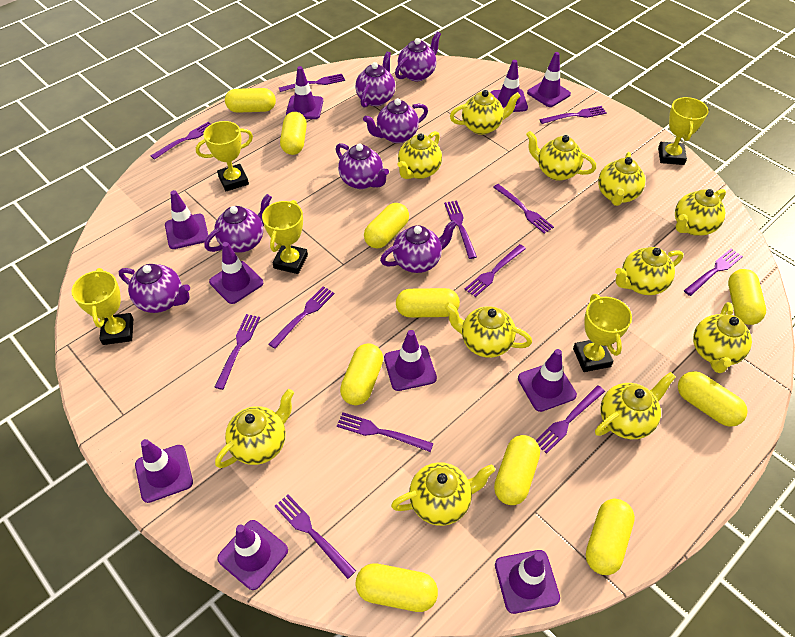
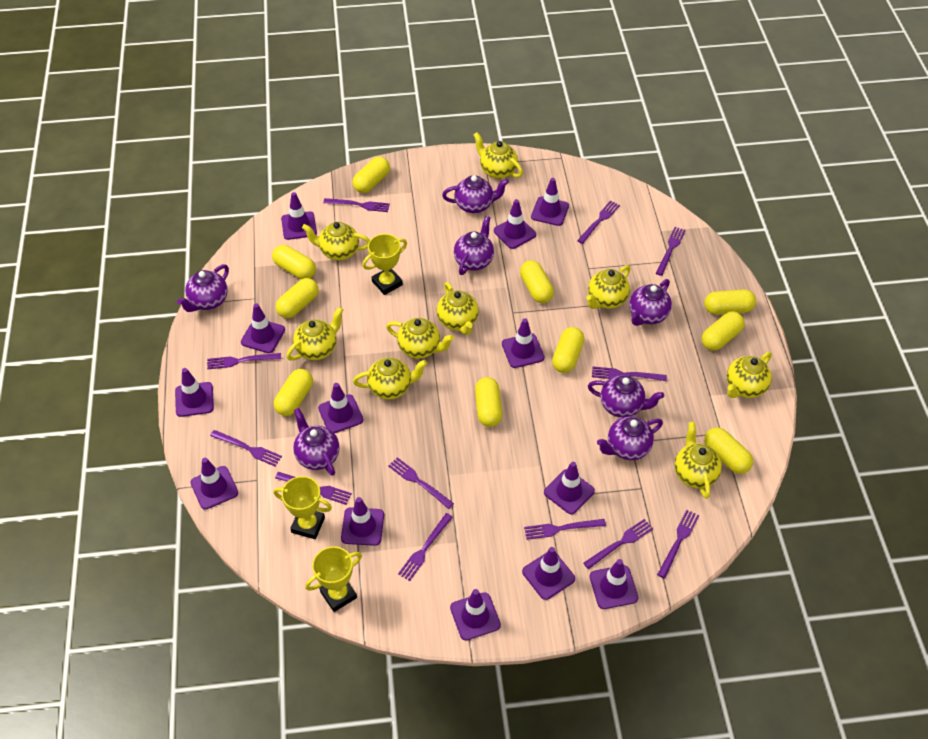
purple traffic cone: 10 -> 13
yellow teapot: 11 -> 9
yellow trophy: 5 -> 3

